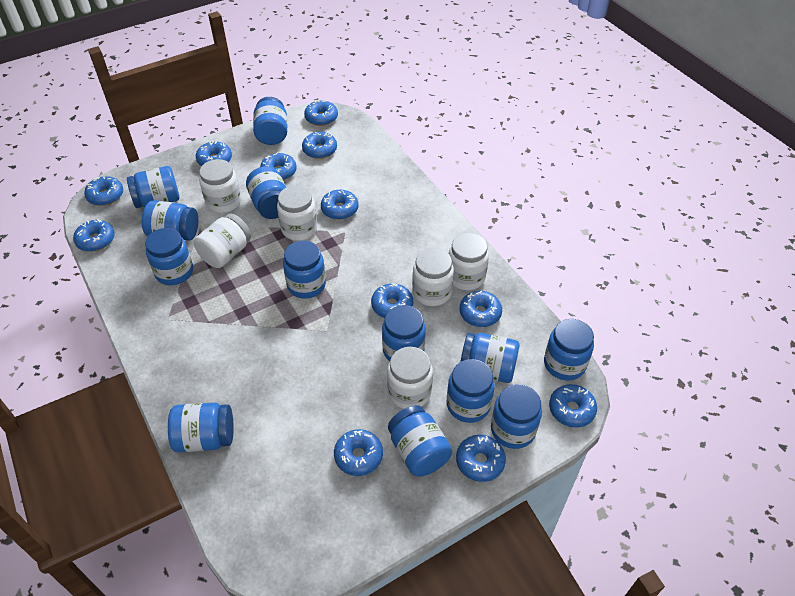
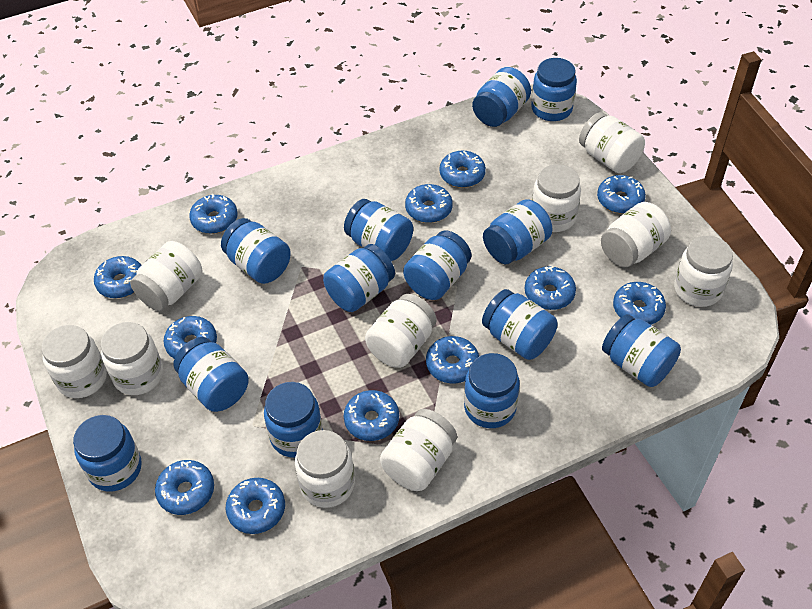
white jar: 6 -> 10

